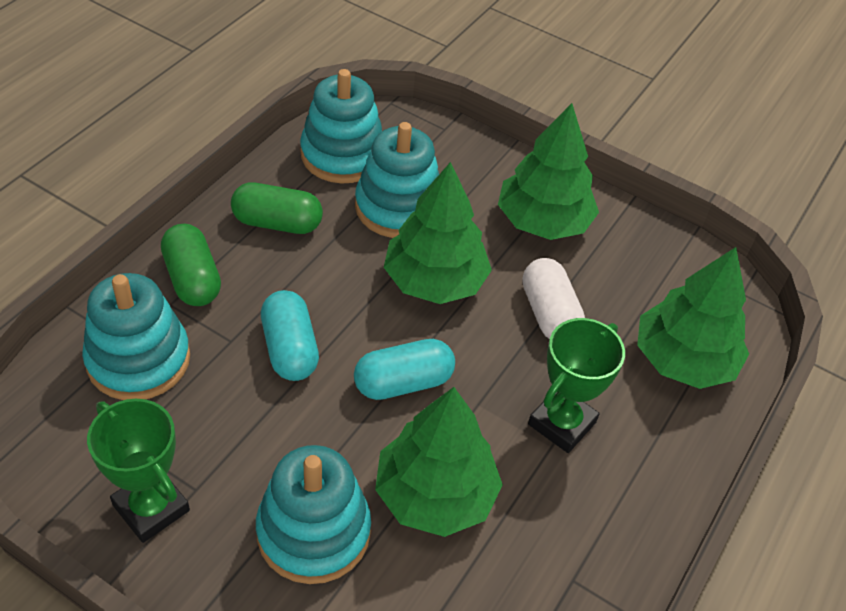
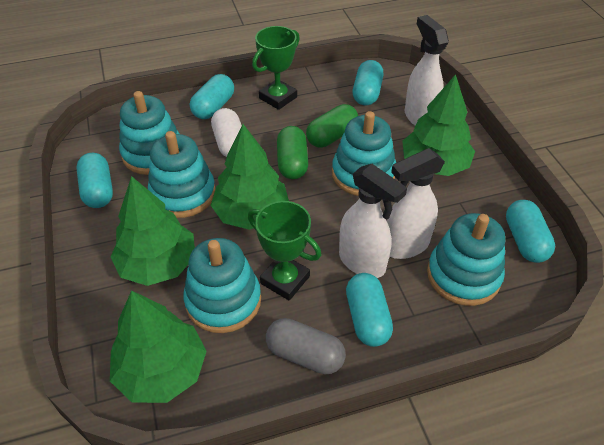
grey capsule: 0 -> 1
turquoise capsule: 2 -> 5
turquoise stacking toy: 4 -> 5
white spray bottle: 0 -> 3

